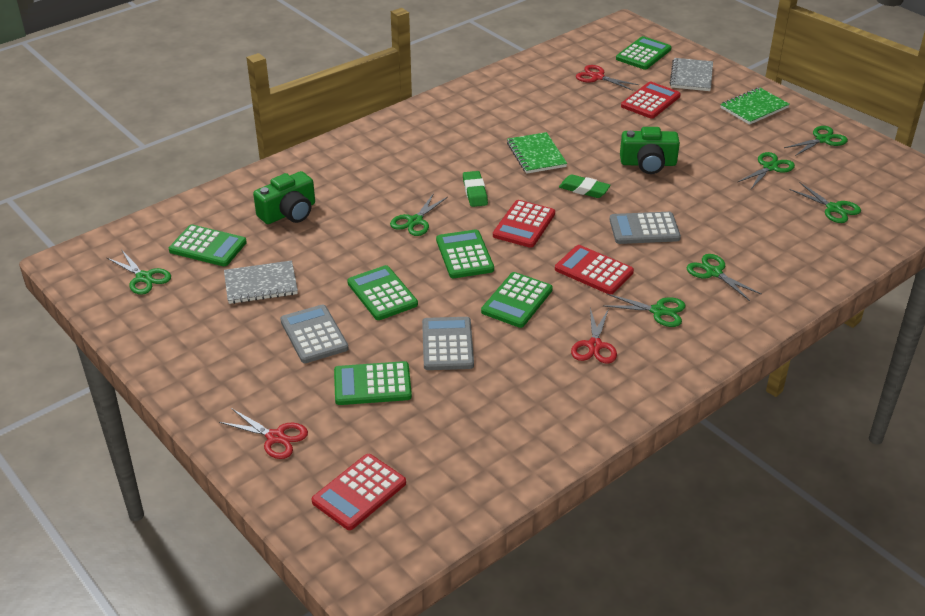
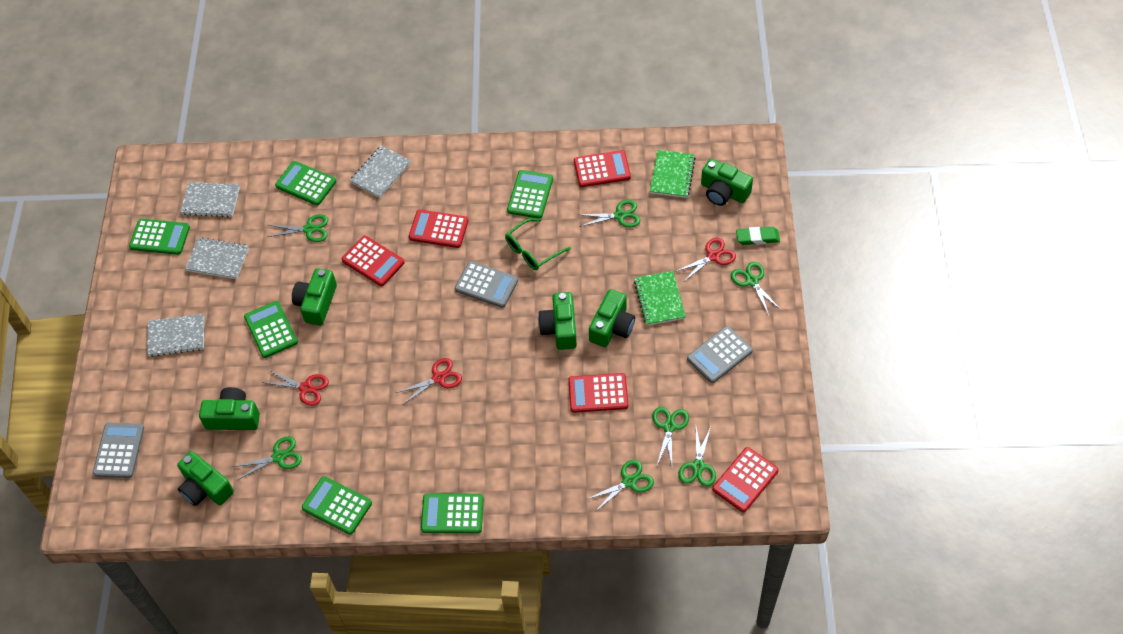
green camera: 2 -> 6
green eraser: 2 -> 1
green glasses: 0 -> 1
grey notebook: 2 -> 4
red calculator: 4 -> 5

